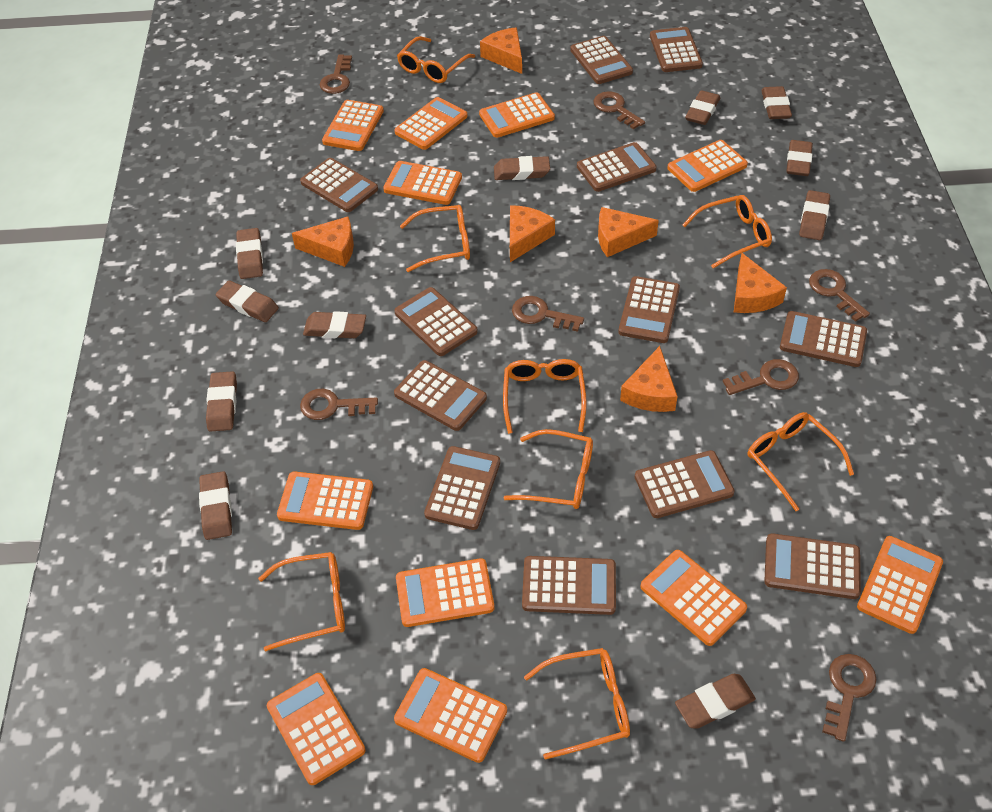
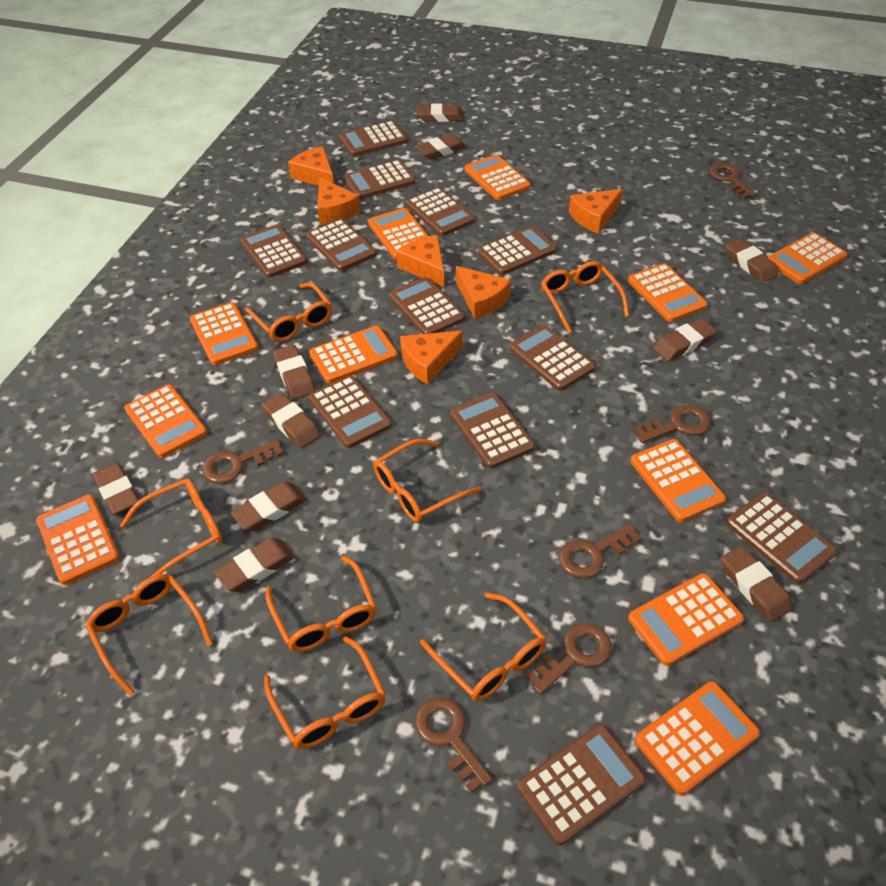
brown eraser: 11 -> 10
brown key: 7 -> 6

